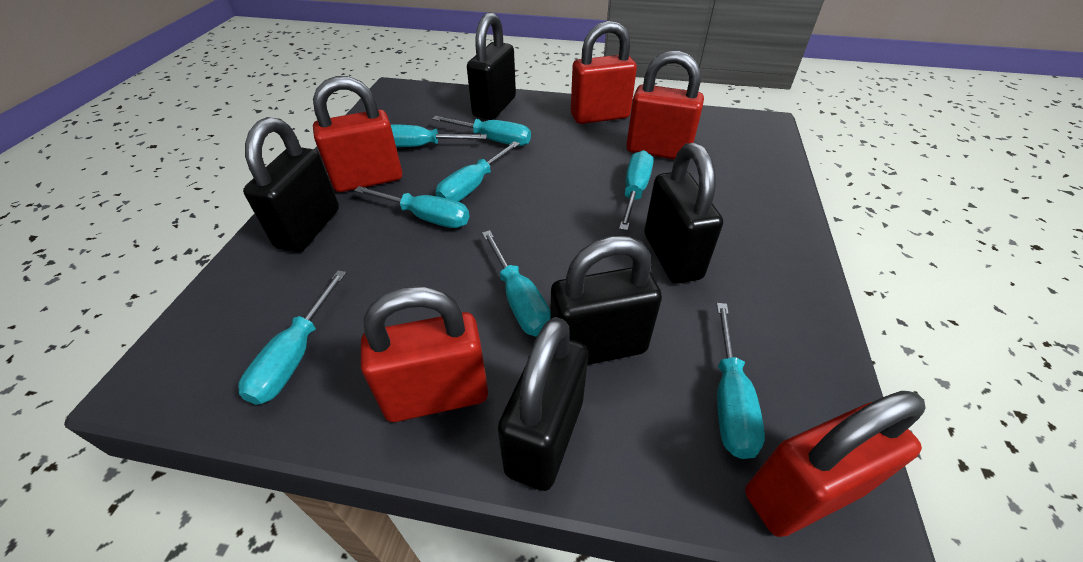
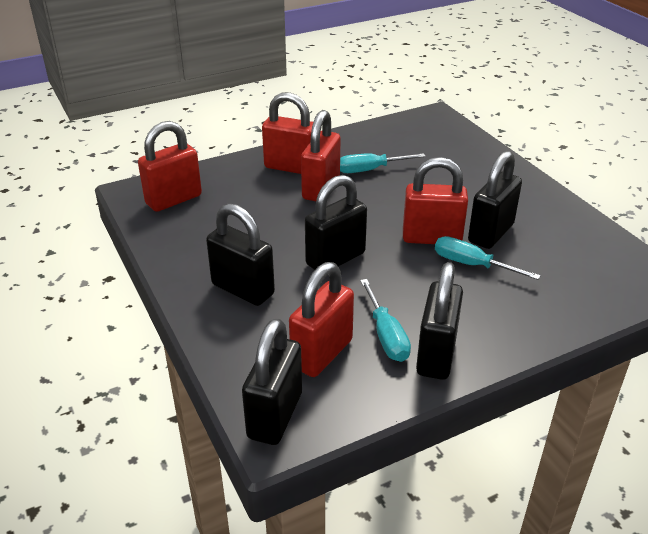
turquoise screwdriver: 8 -> 3

